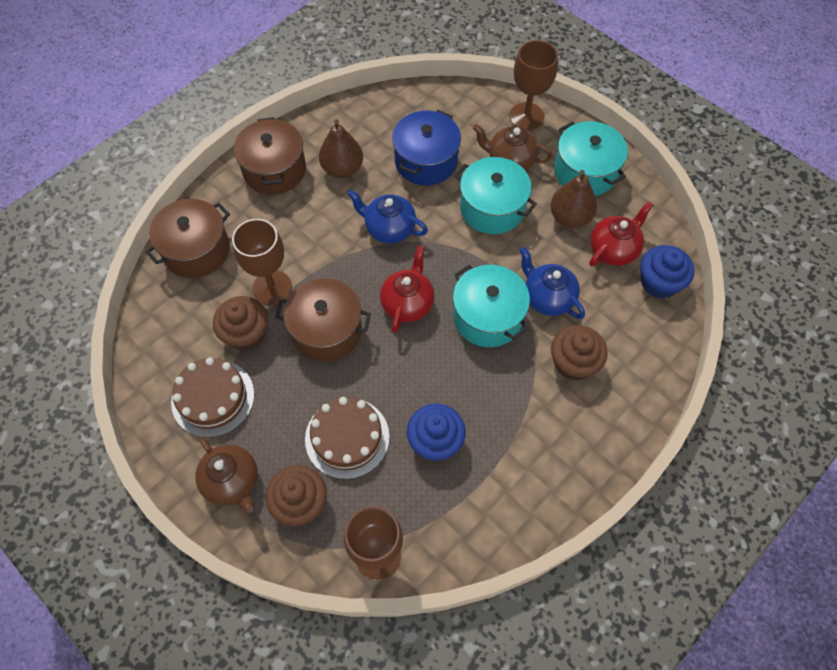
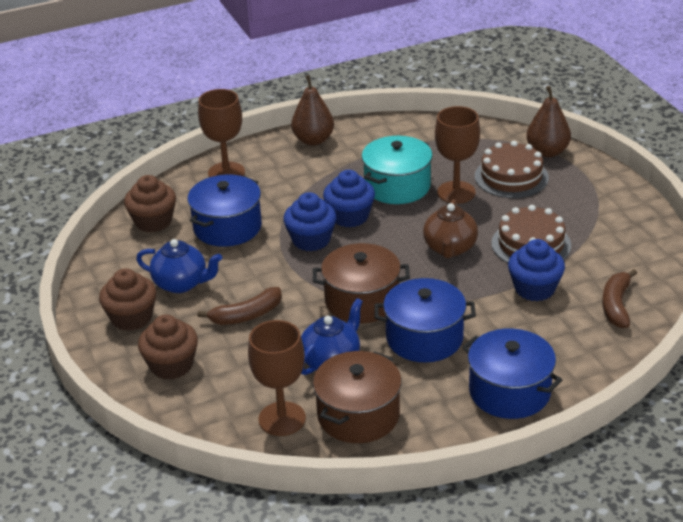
blue cupcake: 2 -> 3
blue pot: 1 -> 3
brown banana: 0 -> 2
brown pot: 3 -> 2
brown teapot: 2 -> 1
red teapot: 2 -> 0
turquoise pot: 3 -> 1

